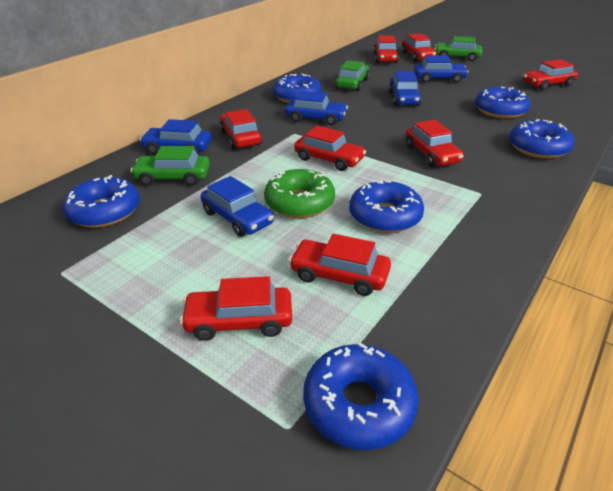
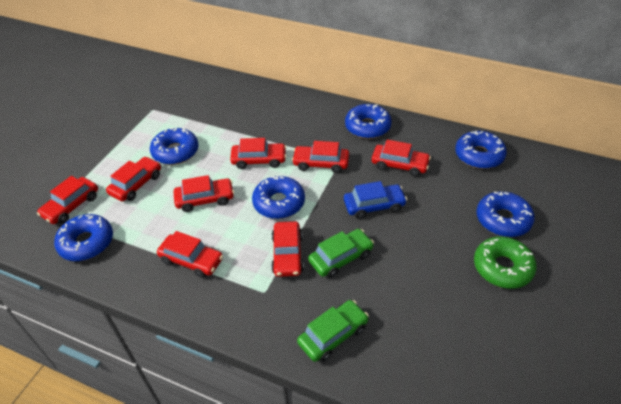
blue car: 5 -> 1
green car: 3 -> 2

